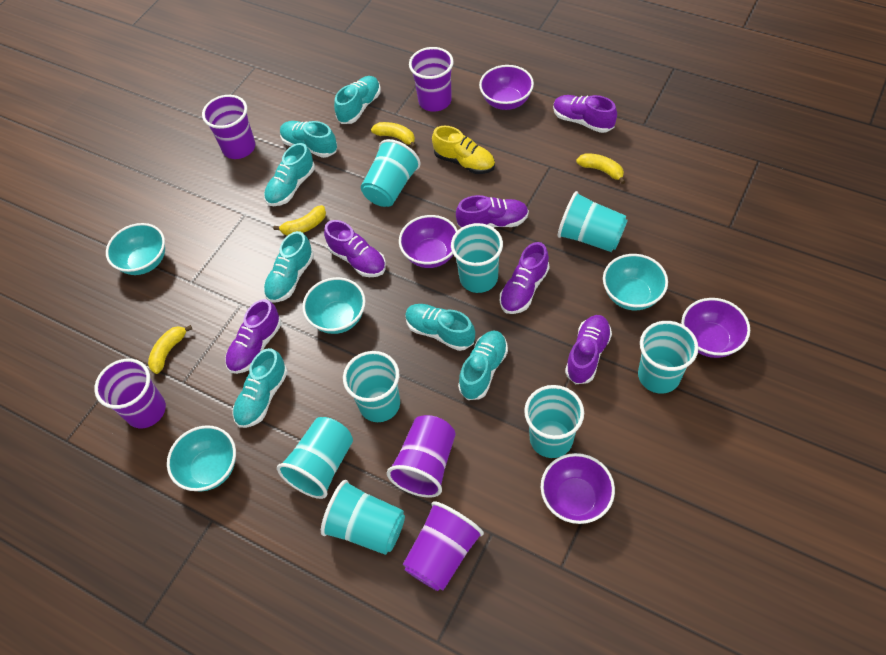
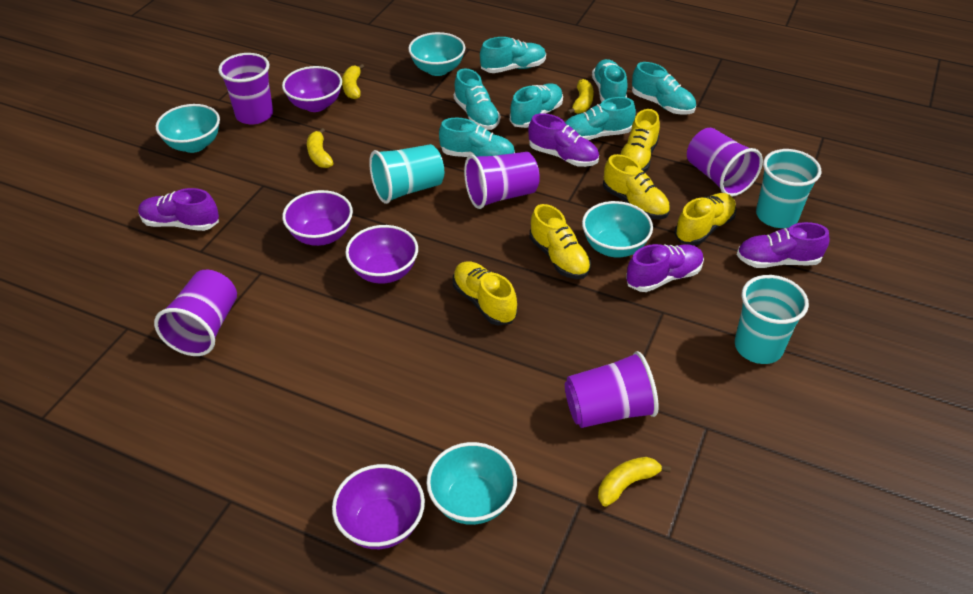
purple shoe: 6 -> 4
turquoise cup: 8 -> 3
yellow shoe: 1 -> 5

